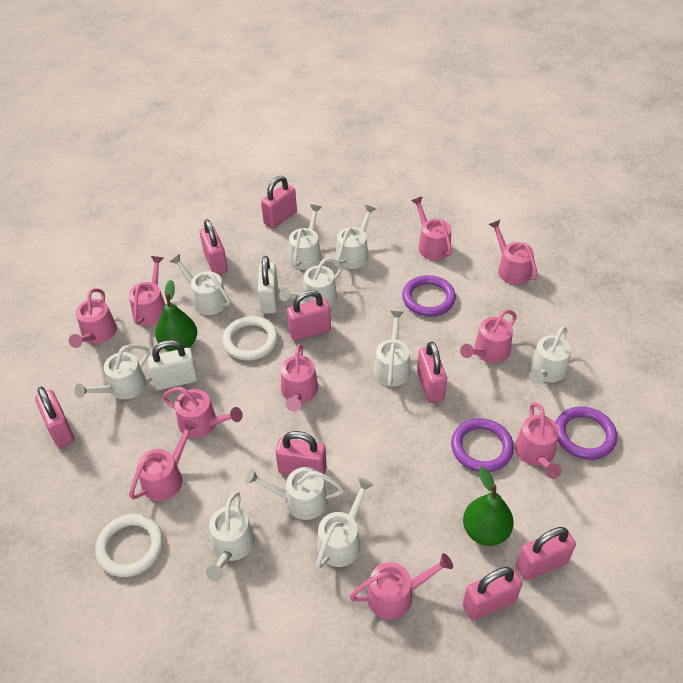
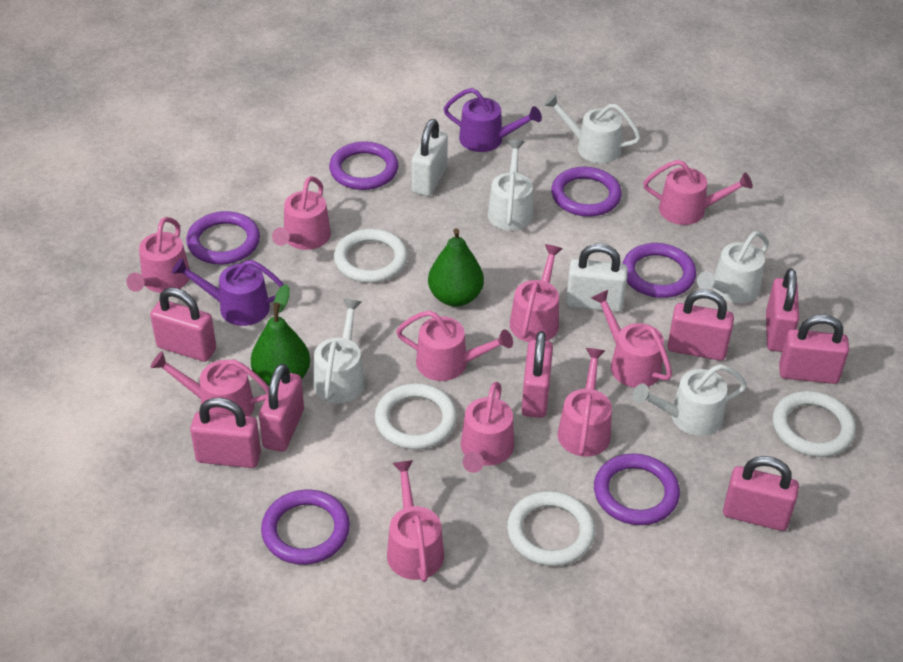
purple ring: 3 -> 6
purple watering can: 0 -> 2
white ring: 2 -> 4
white watering can: 10 -> 5

